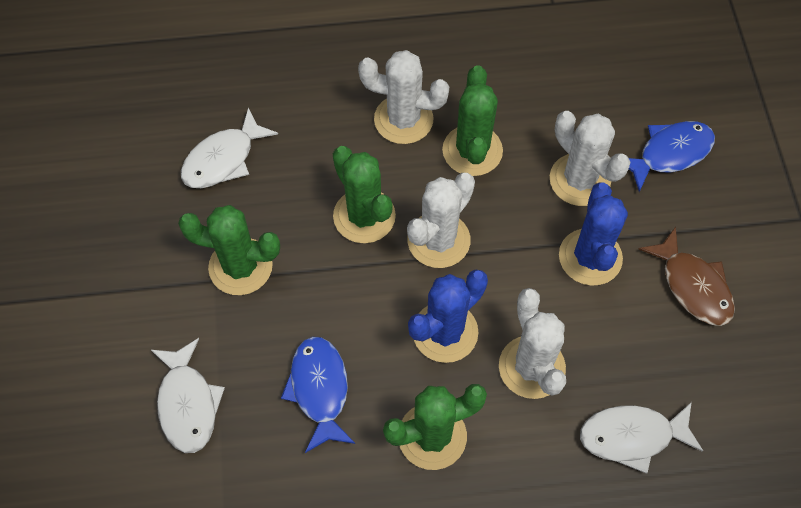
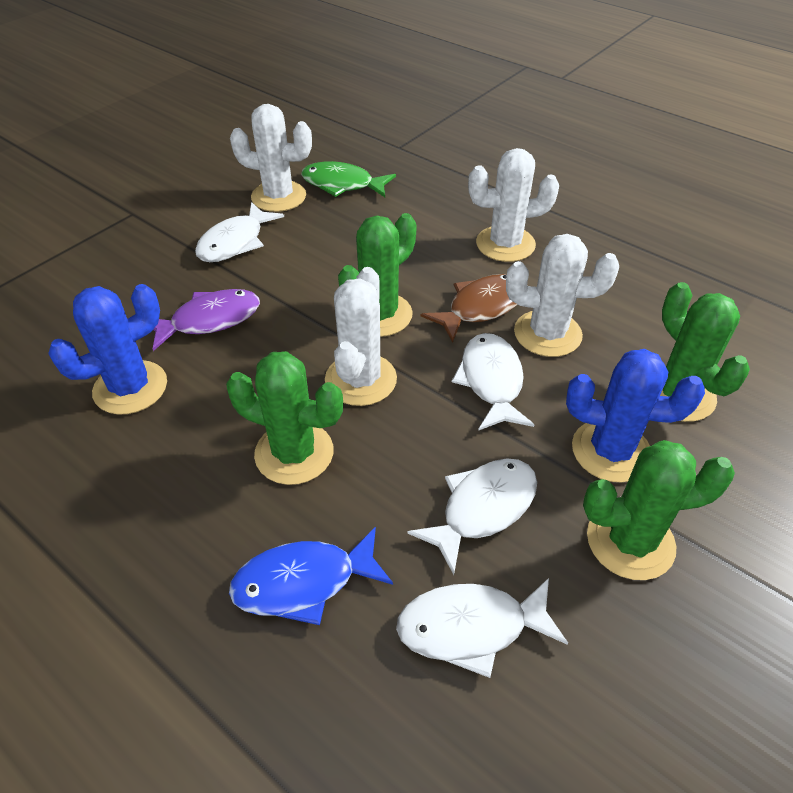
blue fish: 2 -> 1
green fish: 0 -> 1
purple fish: 0 -> 1
white fish: 3 -> 4

